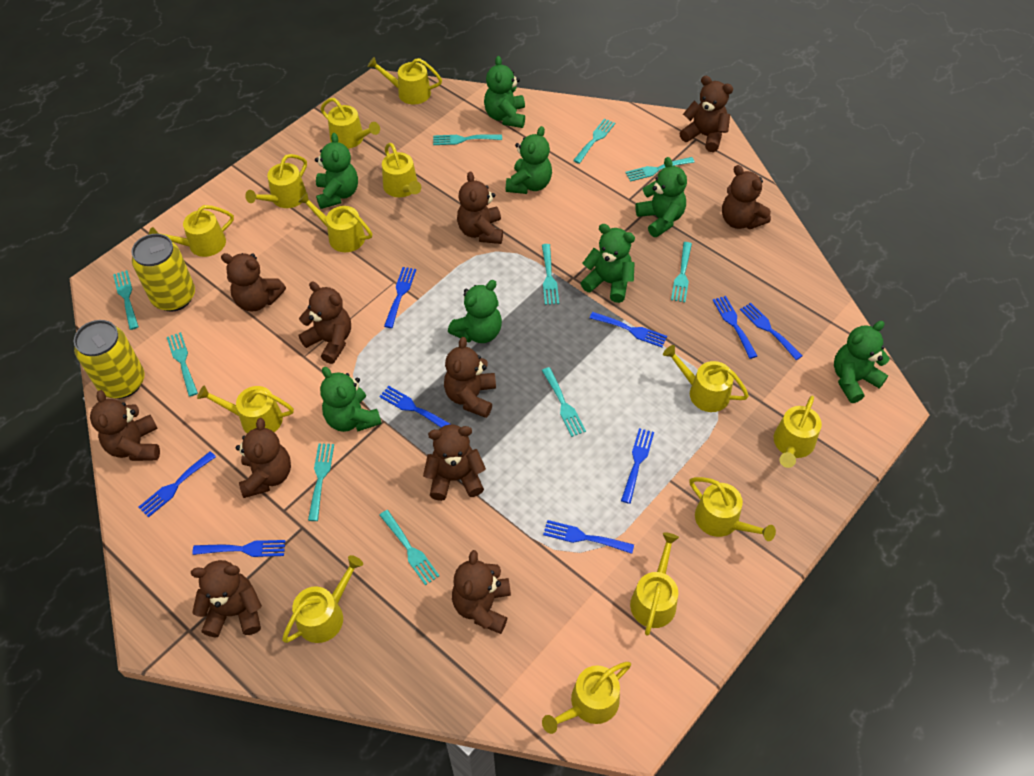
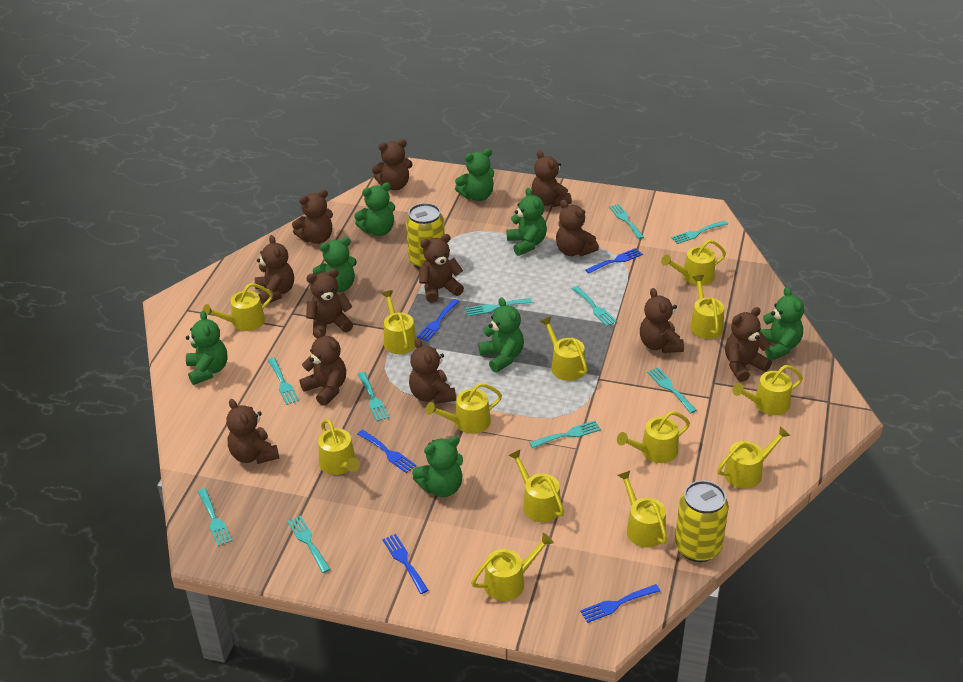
blue fork: 9 -> 5
brown teddy bear: 11 -> 12

